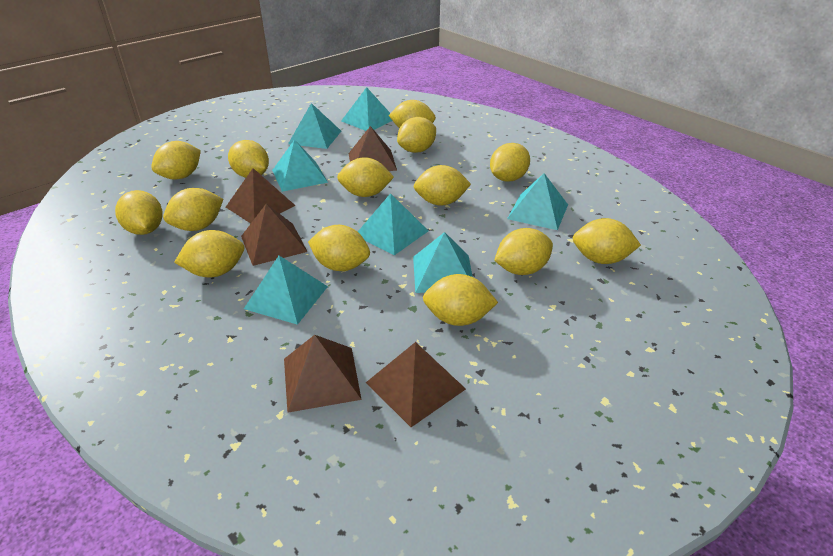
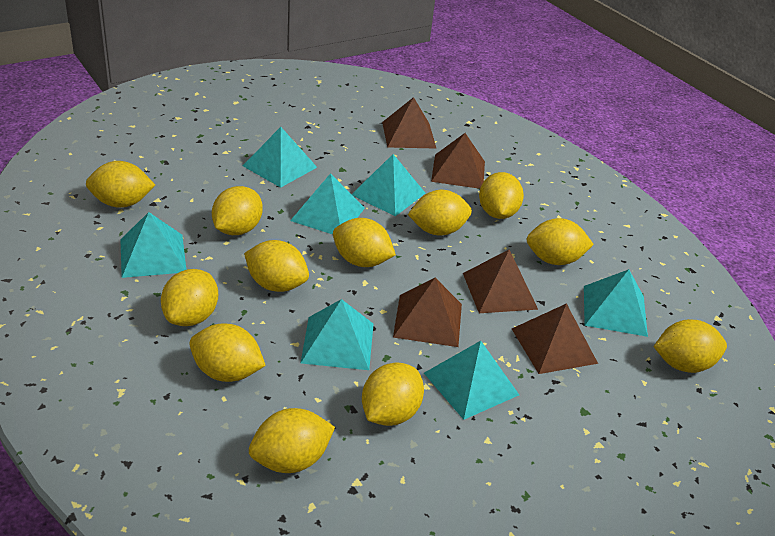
yellow lemon: 14 -> 12

